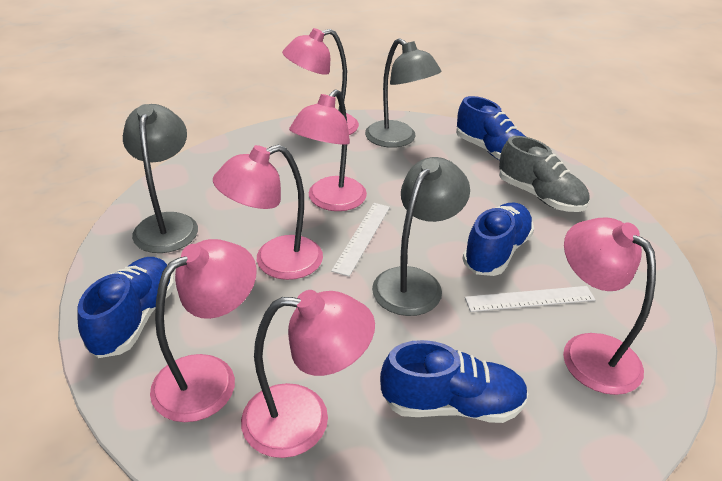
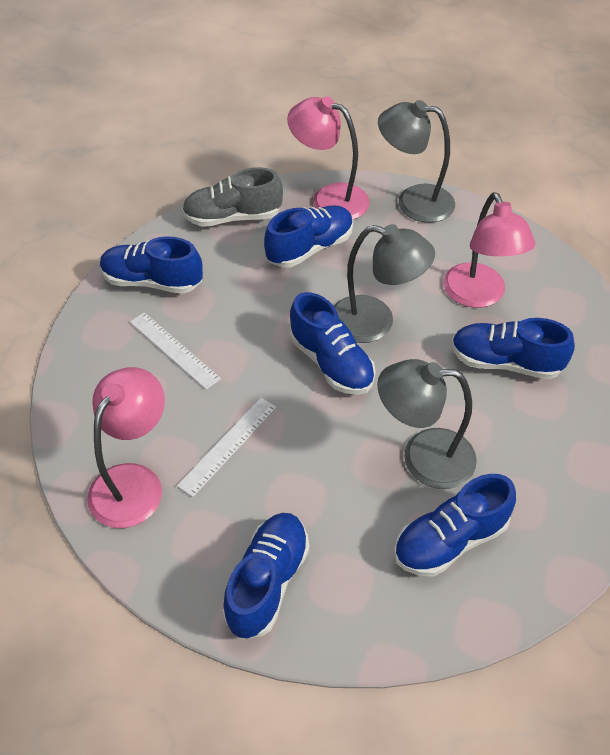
blue shoe: 4 -> 6
pink lamp: 6 -> 3

